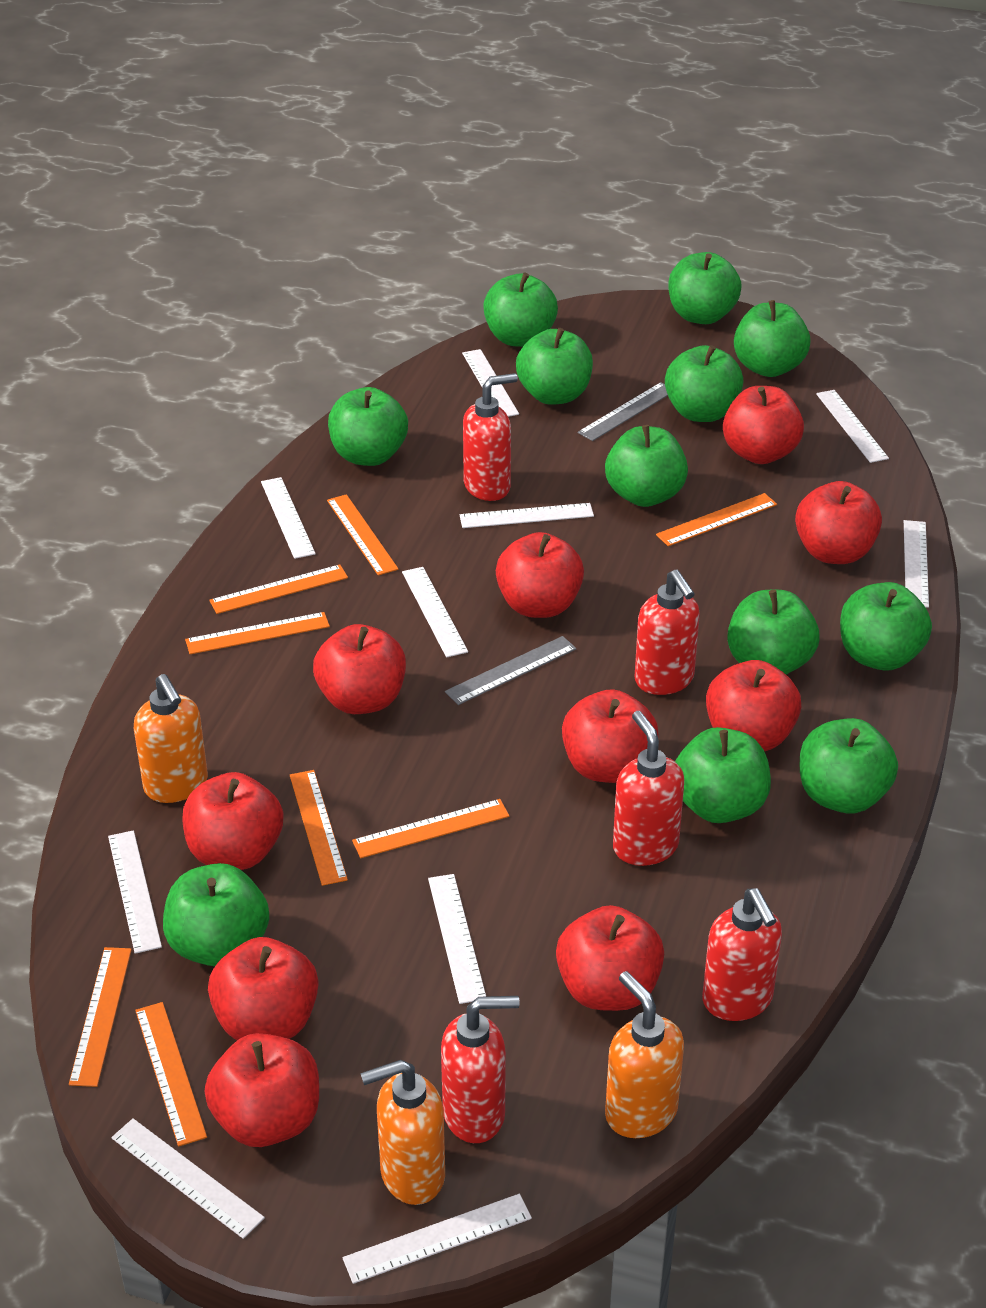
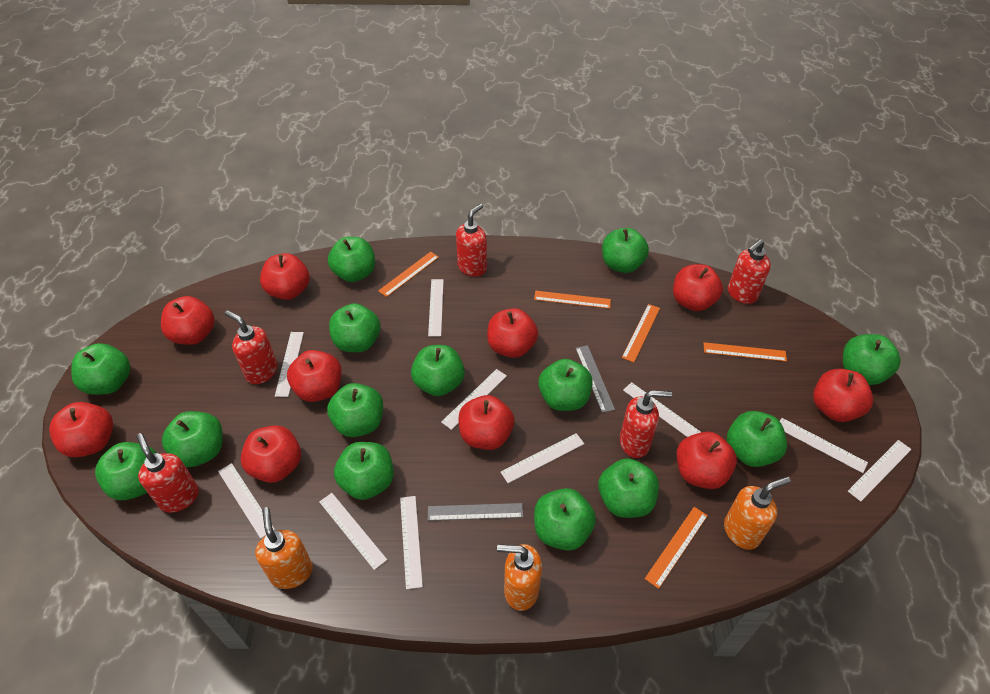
green apple: 12 -> 14
orange ruler: 8 -> 5

